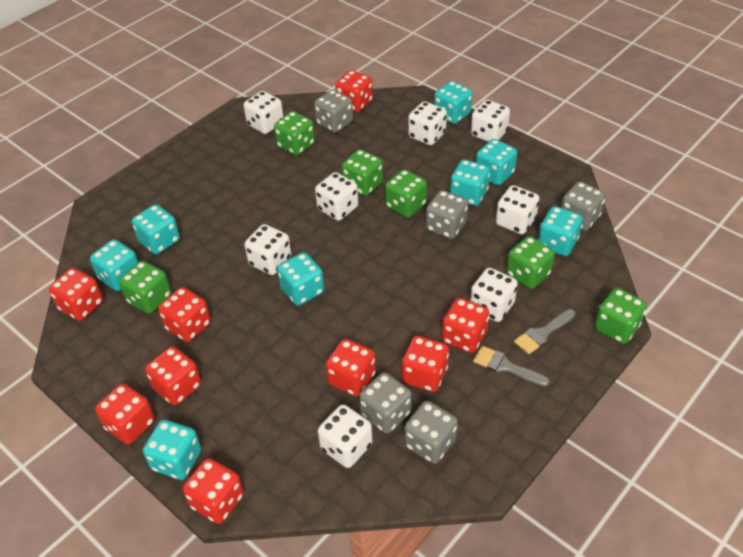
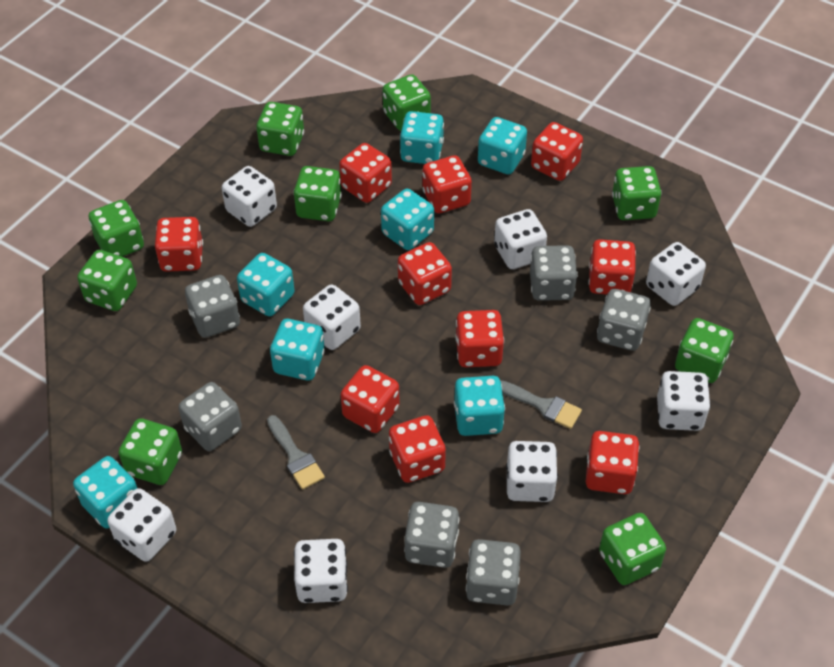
green dice: 6 -> 9
grey dice: 5 -> 6
red dice: 9 -> 10
turquoise dice: 8 -> 7

